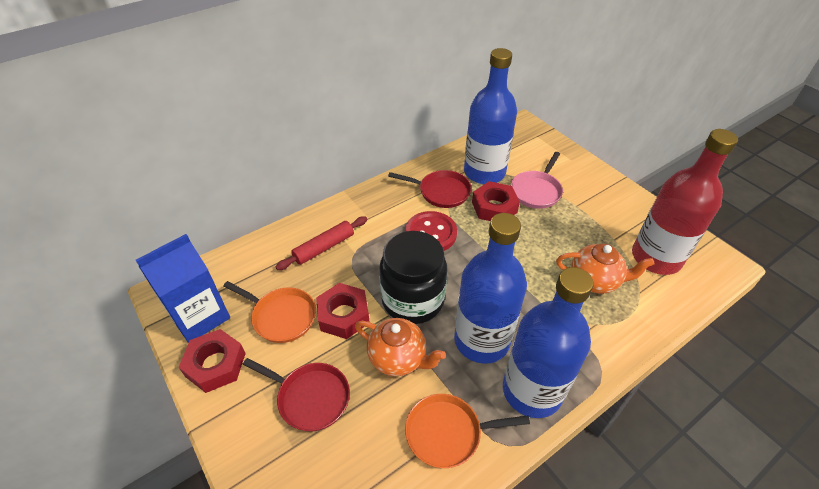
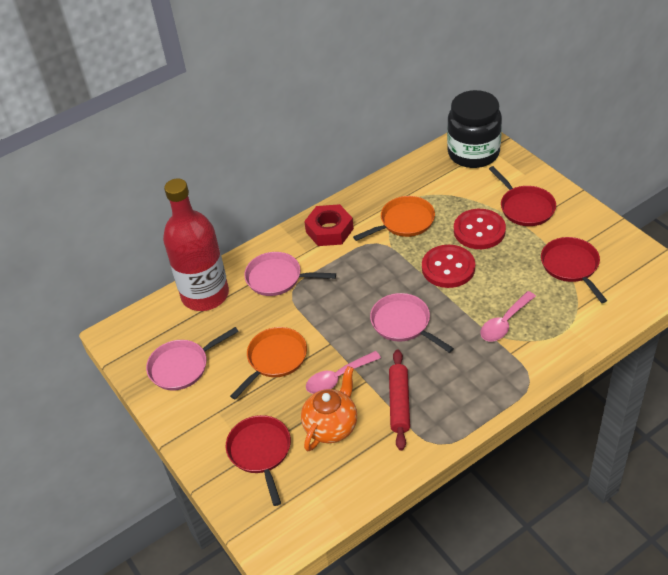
blue bottle: 3 -> 0
blue carton: 1 -> 0
orange teapot: 2 -> 1
pink pan: 1 -> 3
pink spoon: 0 -> 2
red button: 1 -> 2
red nut: 3 -> 1
red pan: 2 -> 3

